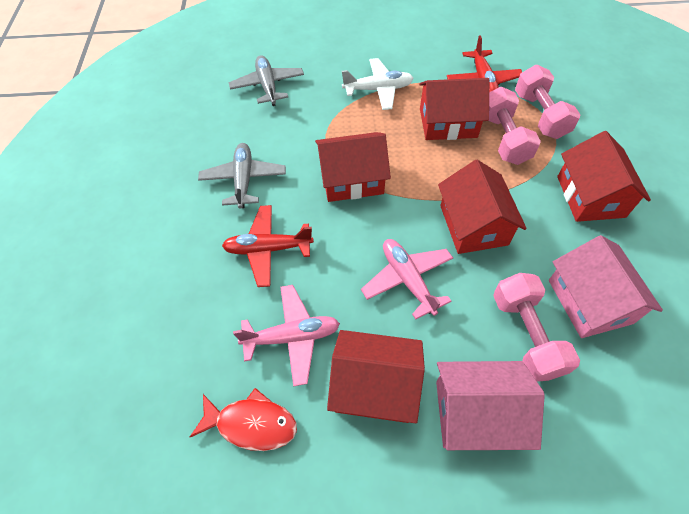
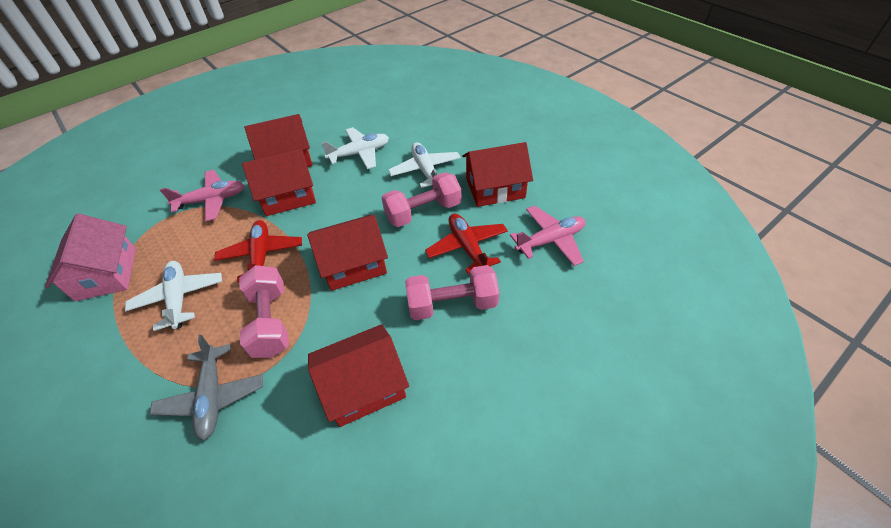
grey plane: 2 -> 1
pink house: 2 -> 1
red fish: 1 -> 0
white plane: 1 -> 3

